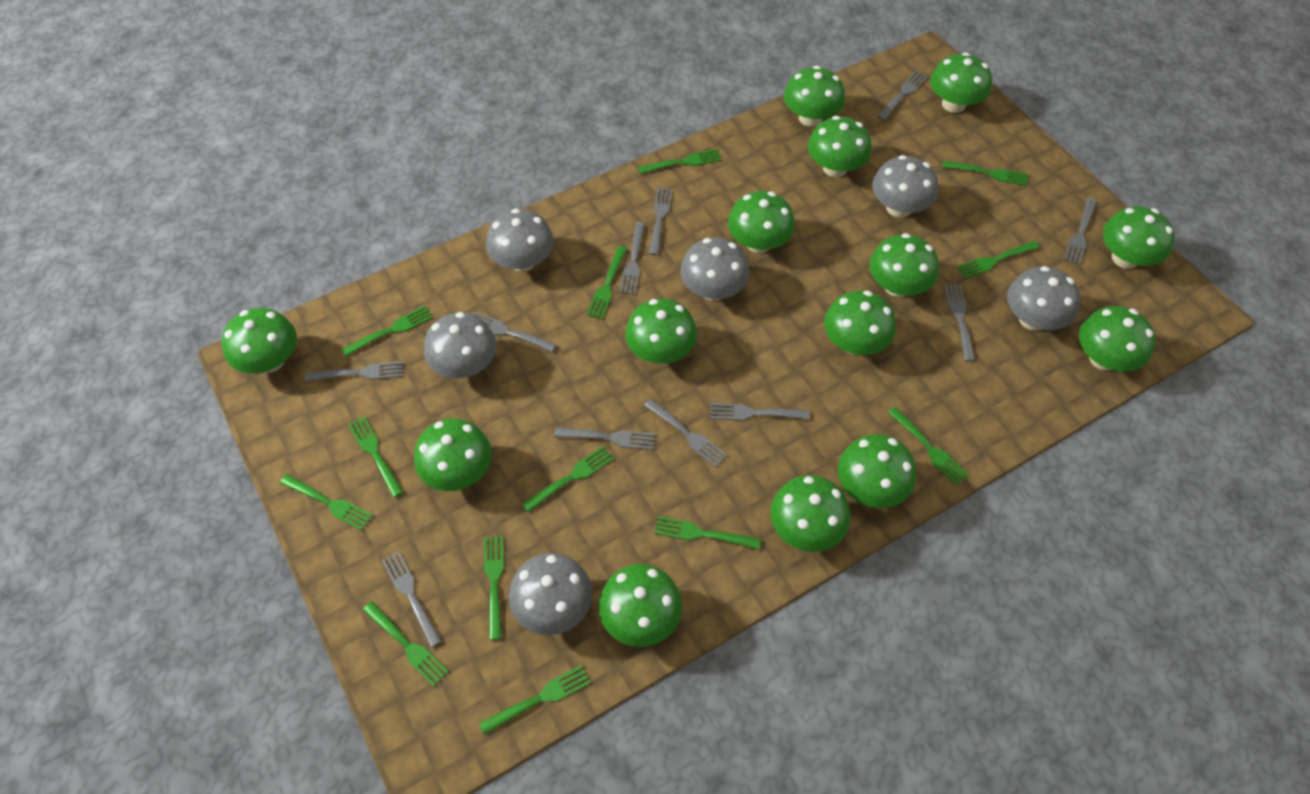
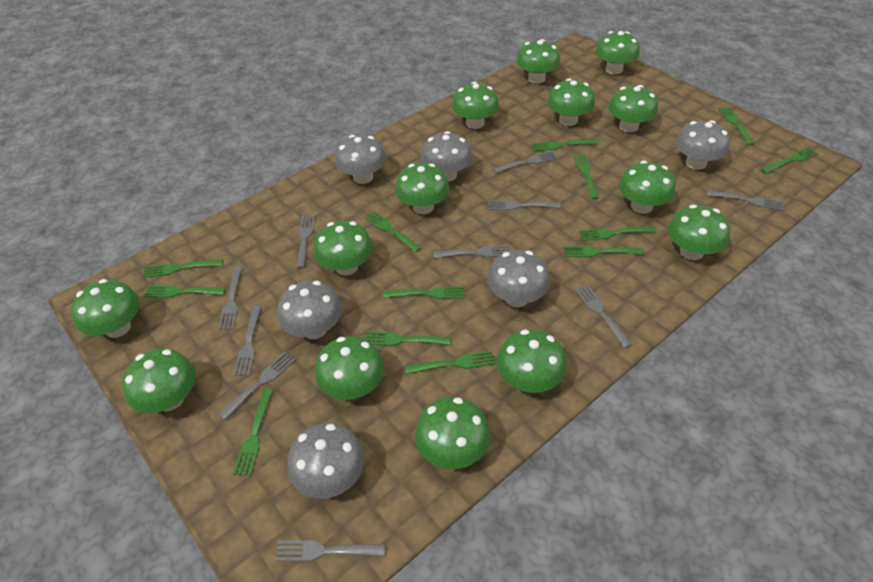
grey fork: 11 -> 10

